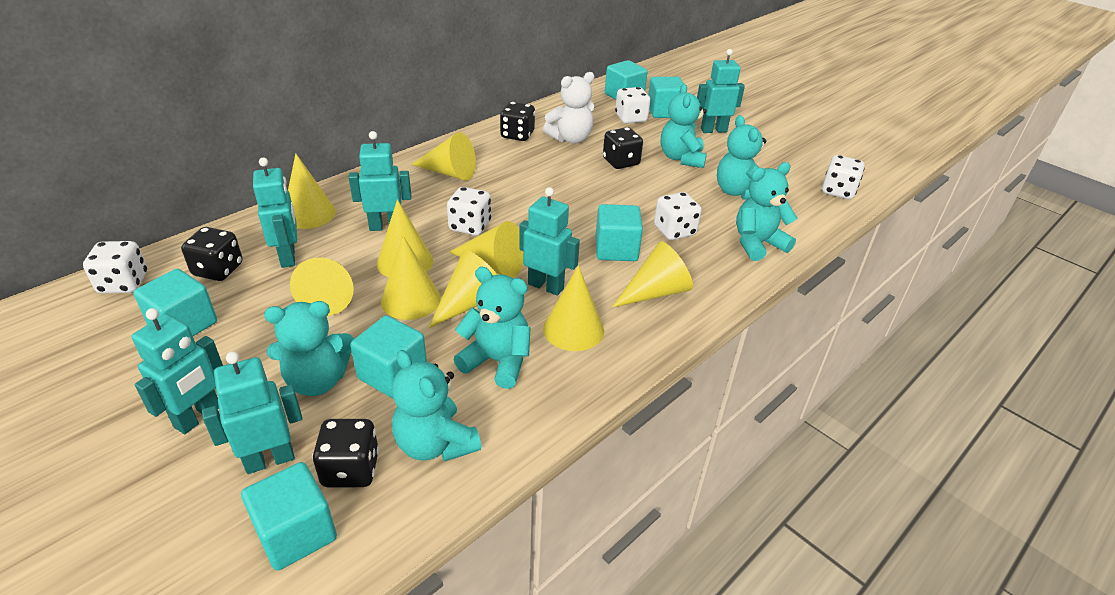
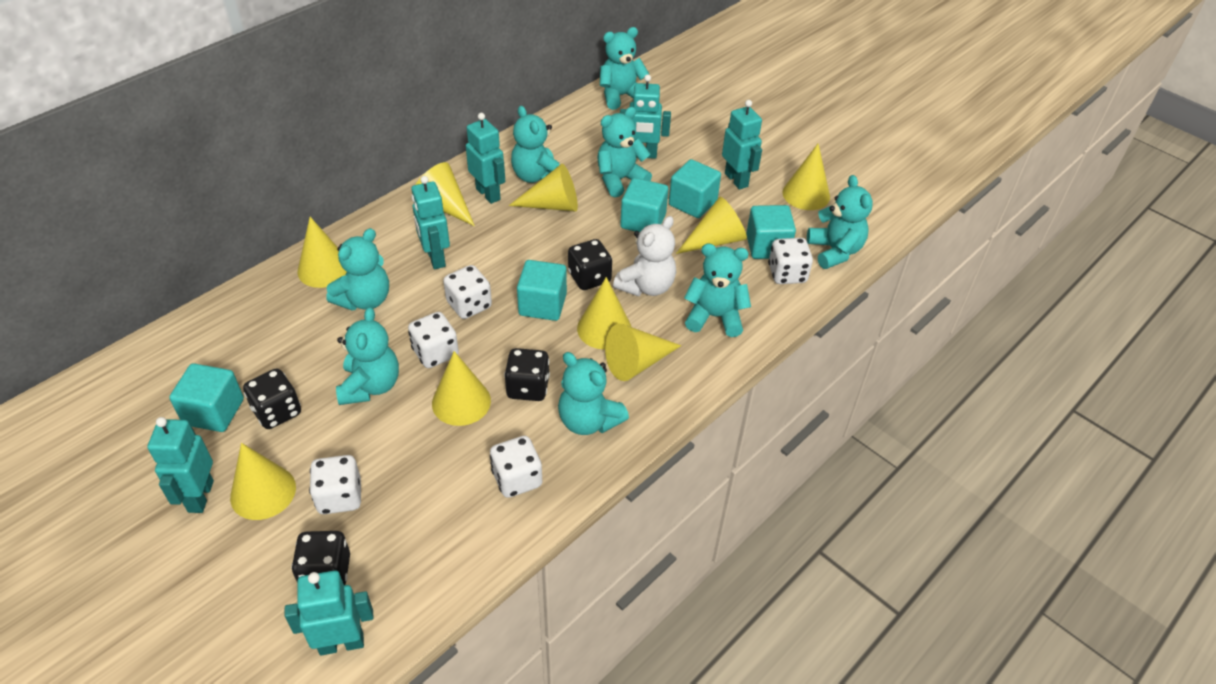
turquoise cube: 6 -> 5
turquoise teddy bear: 6 -> 8

